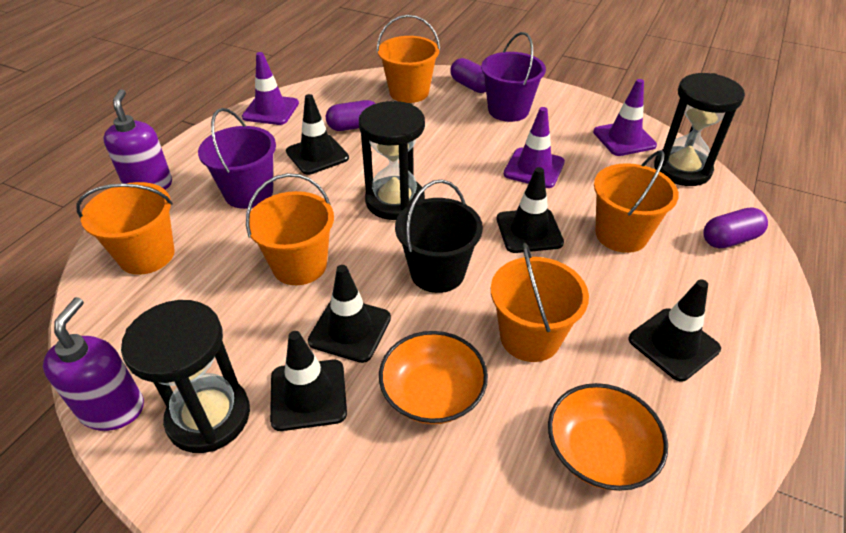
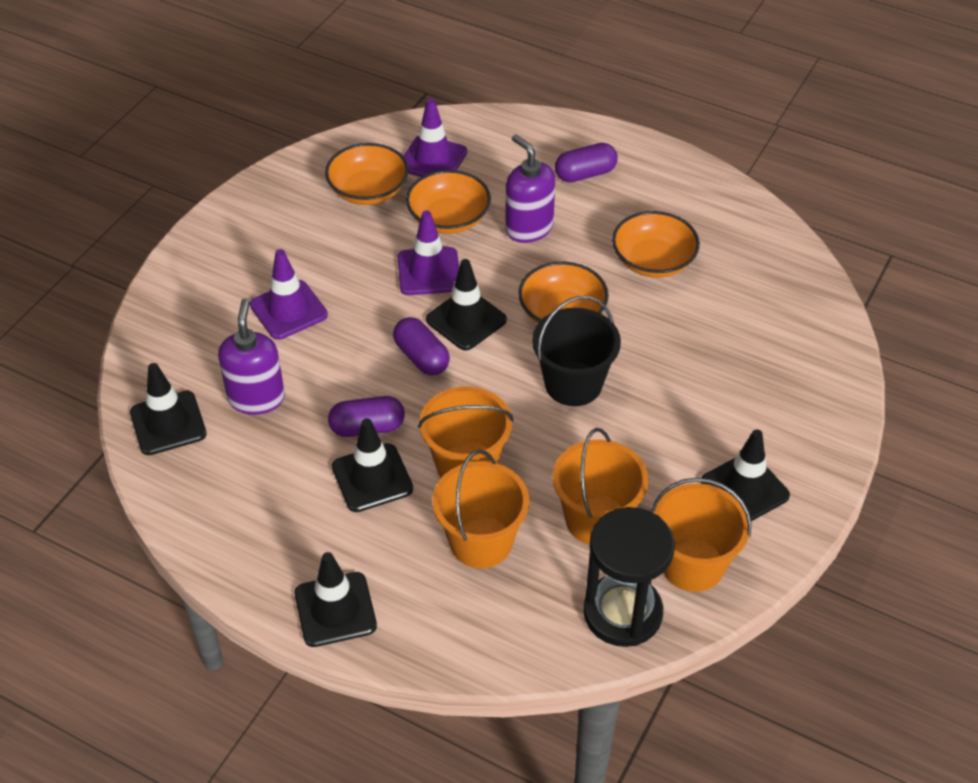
black hourglass: 3 -> 1
orange bowl: 2 -> 4
orange bucket: 5 -> 4
purple bucket: 2 -> 0

